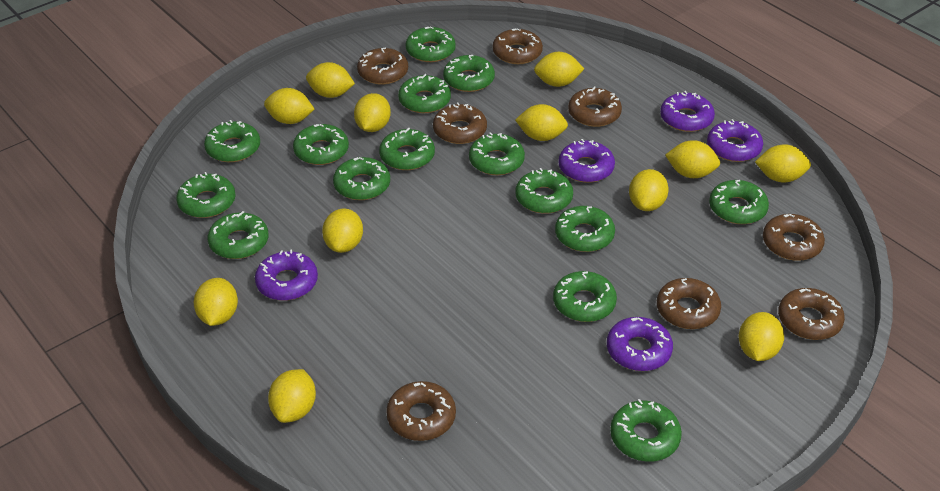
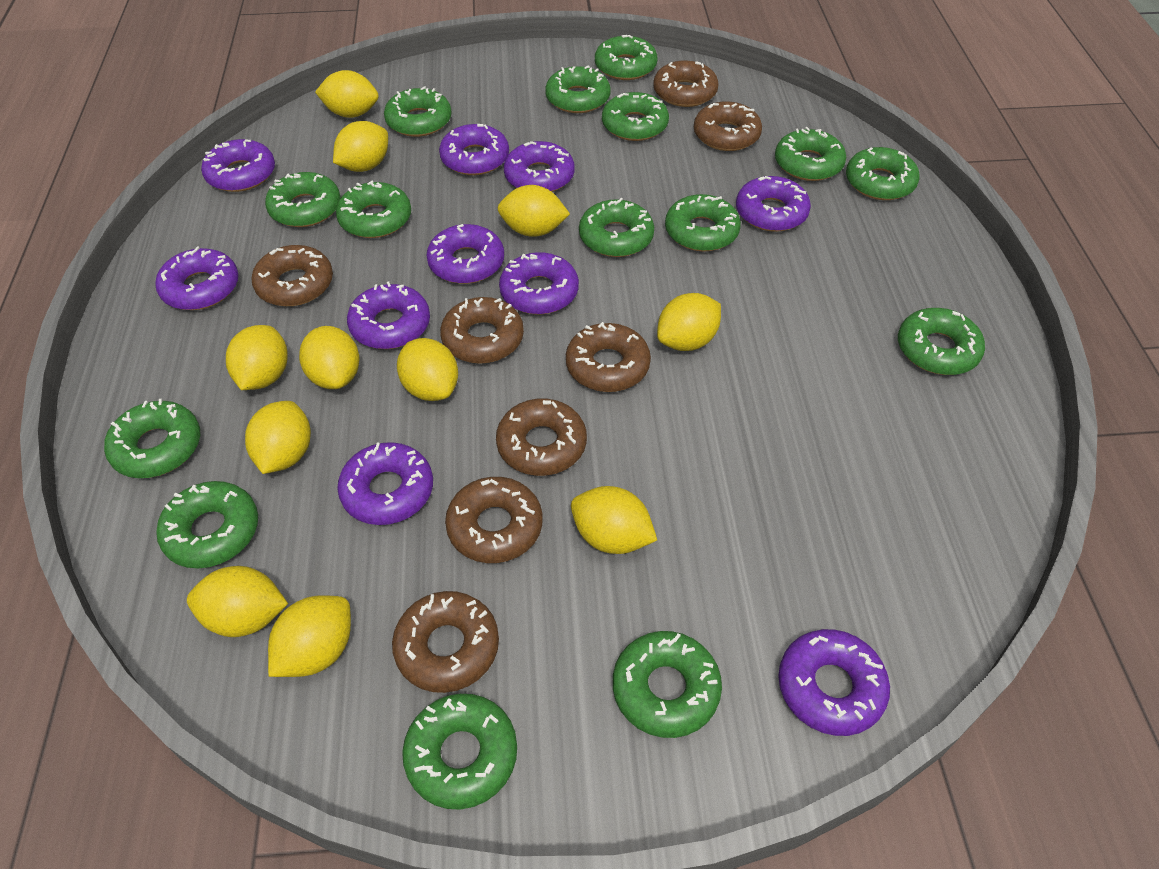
purple donut: 5 -> 10
yellow lemon: 12 -> 11

